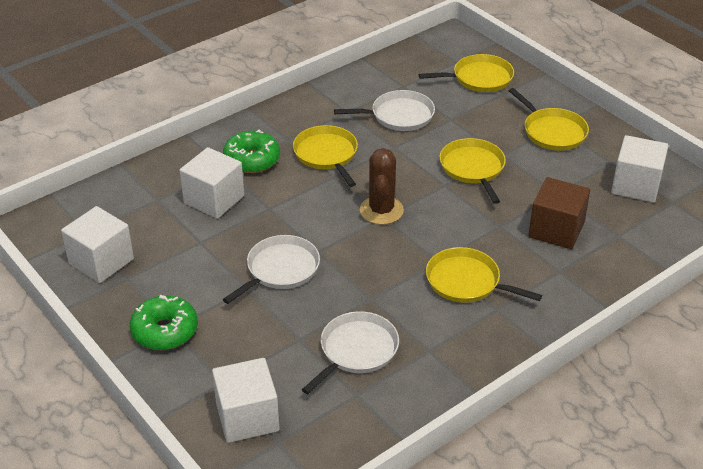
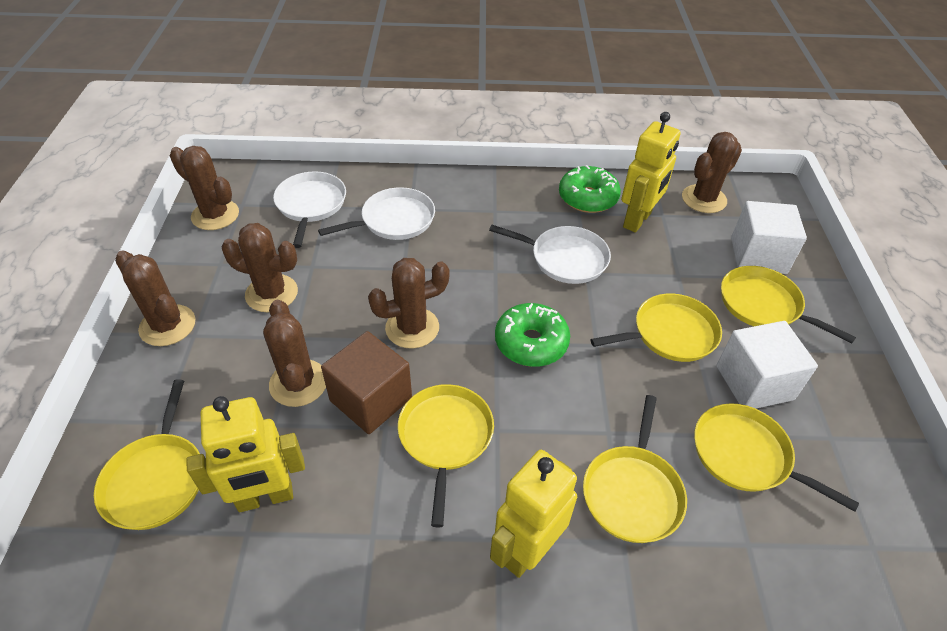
brown cactus: 1 -> 6
white cube: 4 -> 2
yellow pan: 5 -> 6
yellow robot: 0 -> 3

